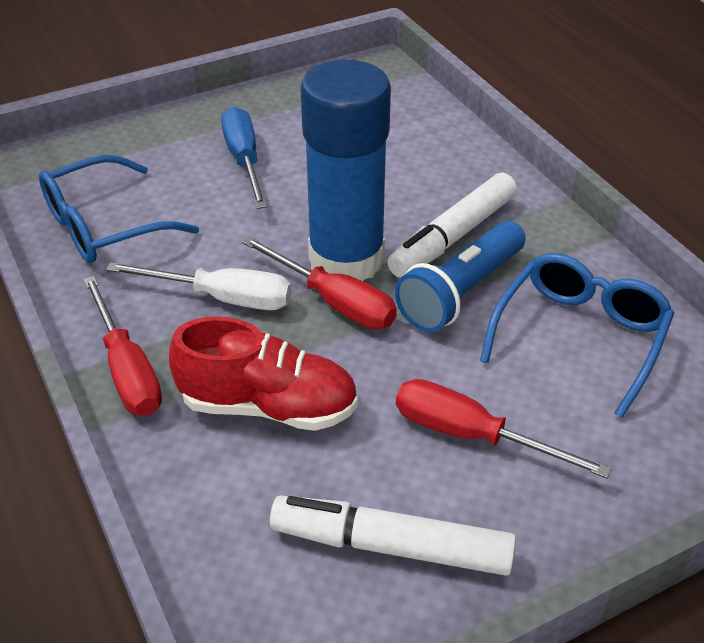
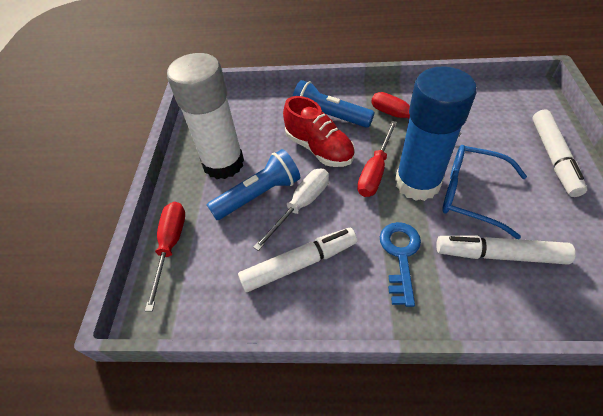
blue flashlight: 1 -> 2
blue glasses: 2 -> 1
blue key: 0 -> 1
blue screwdriver: 1 -> 0
white glue stick: 0 -> 1
white marker: 2 -> 3

